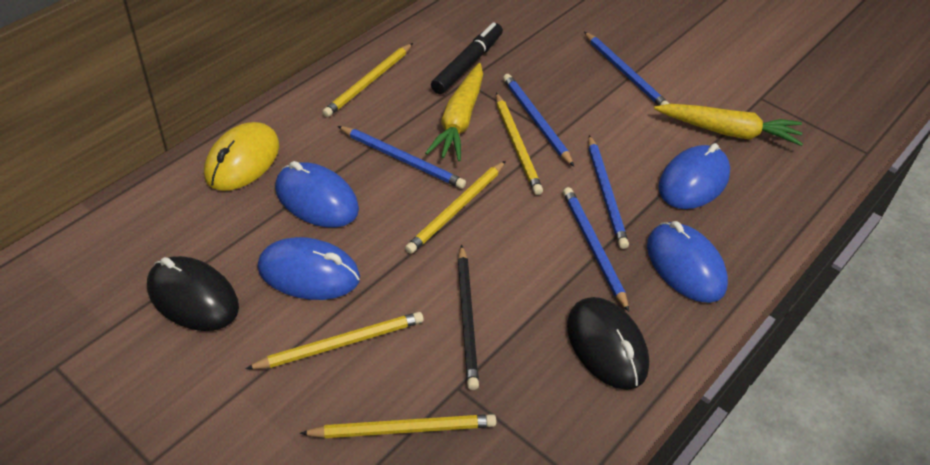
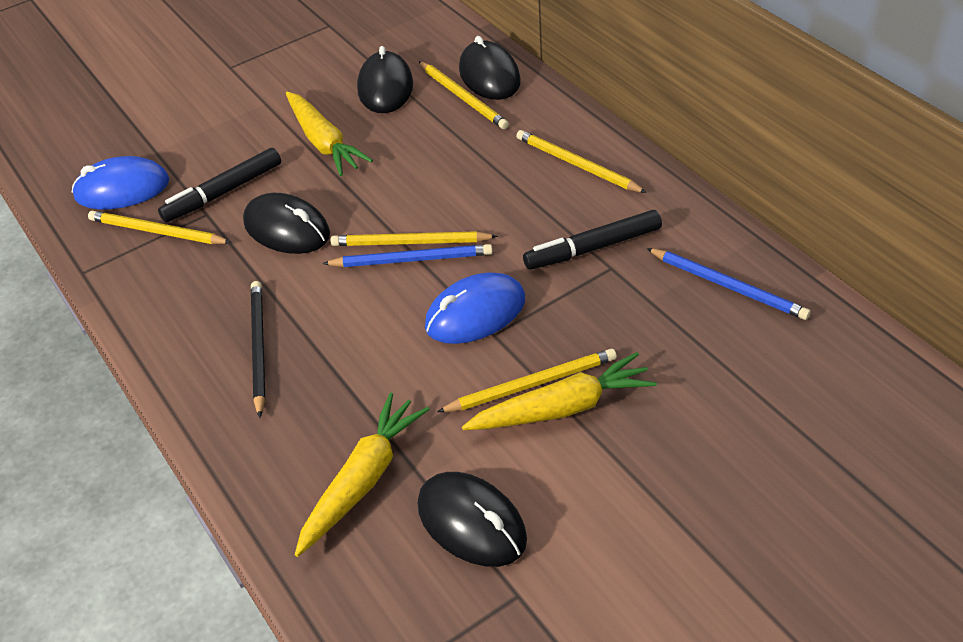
black marker: 1 -> 2
black mouse: 2 -> 4
blue mouse: 4 -> 2
blue pencil: 5 -> 2
yellow carrot: 2 -> 3
yellow mouse: 1 -> 0

